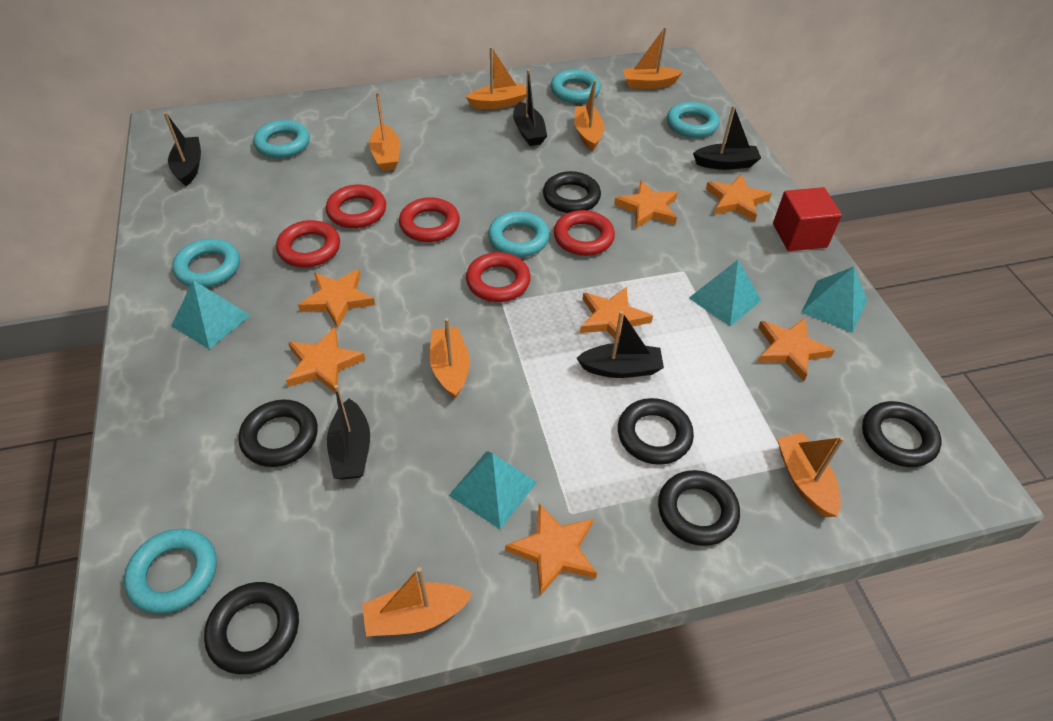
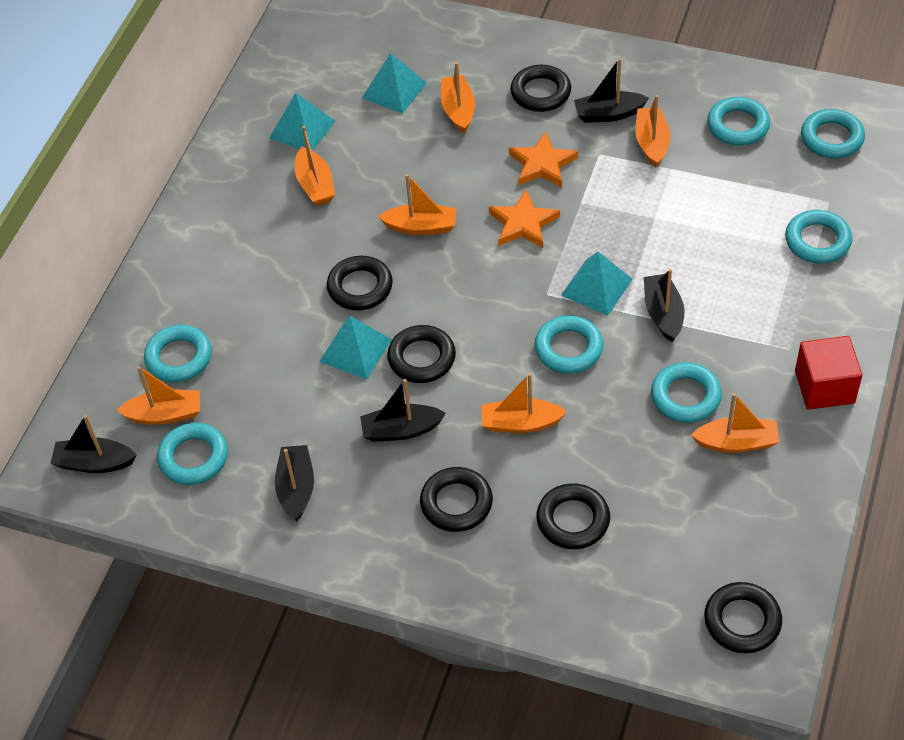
orange star: 7 -> 2
red ring: 5 -> 0
turquoise ring: 6 -> 7

